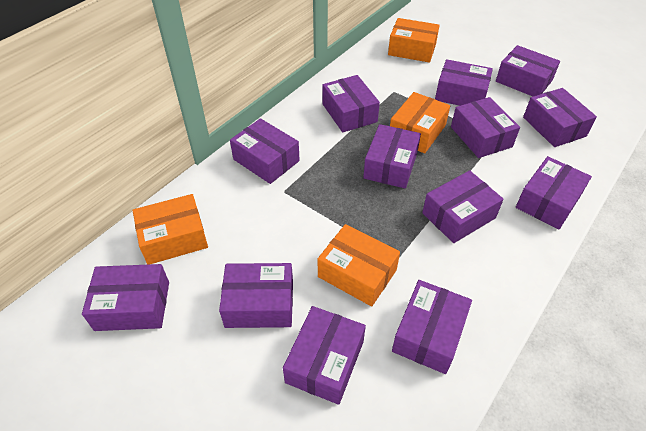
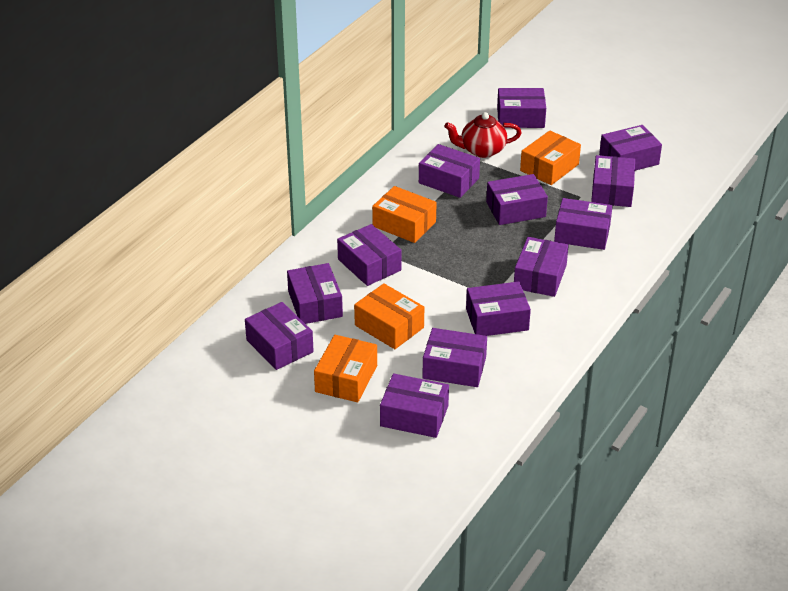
red teapot: 0 -> 1

